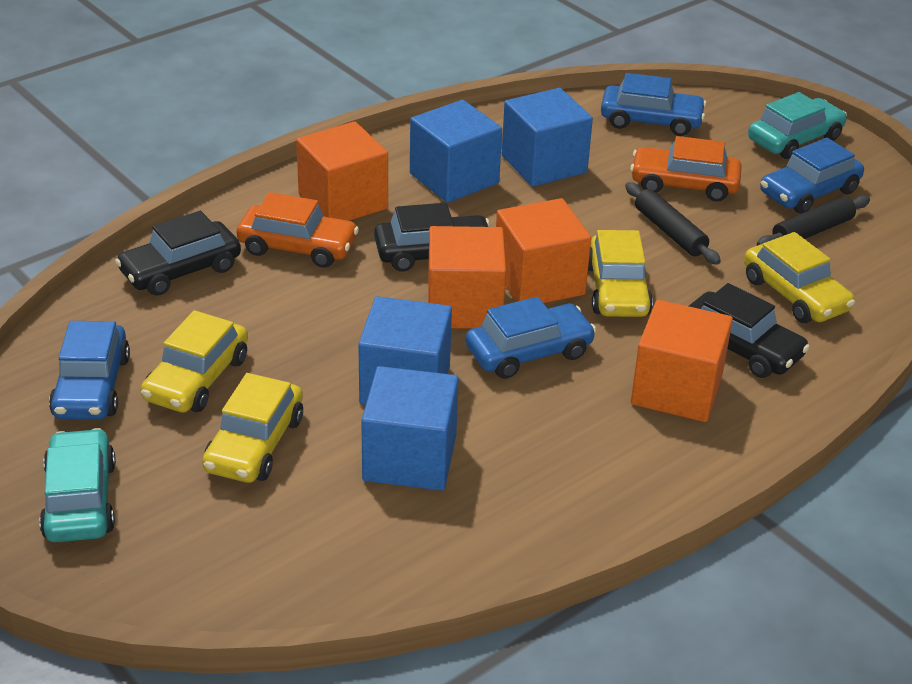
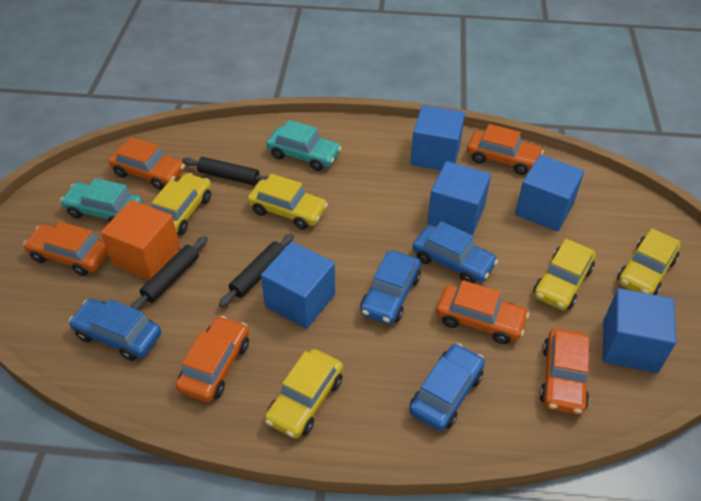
black car: 3 -> 0
black rolling pin: 2 -> 3
blue cube: 4 -> 5
orange car: 2 -> 6
orange cube: 4 -> 1
yellow car: 4 -> 5

